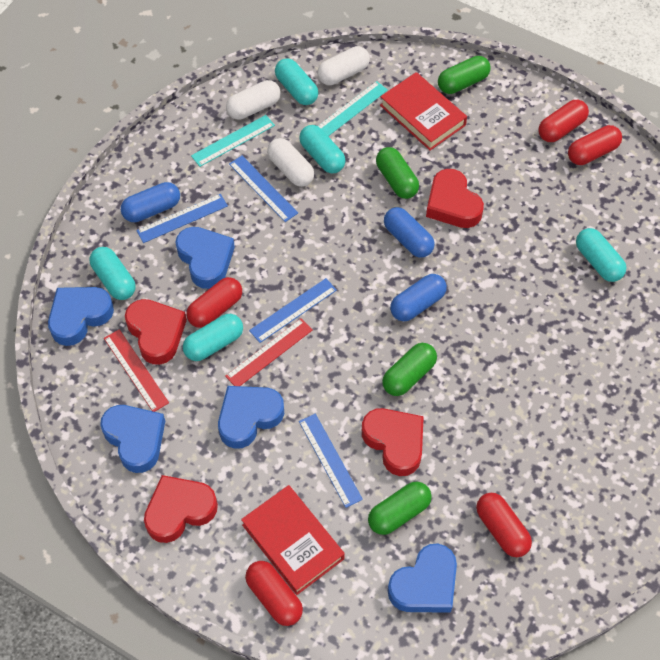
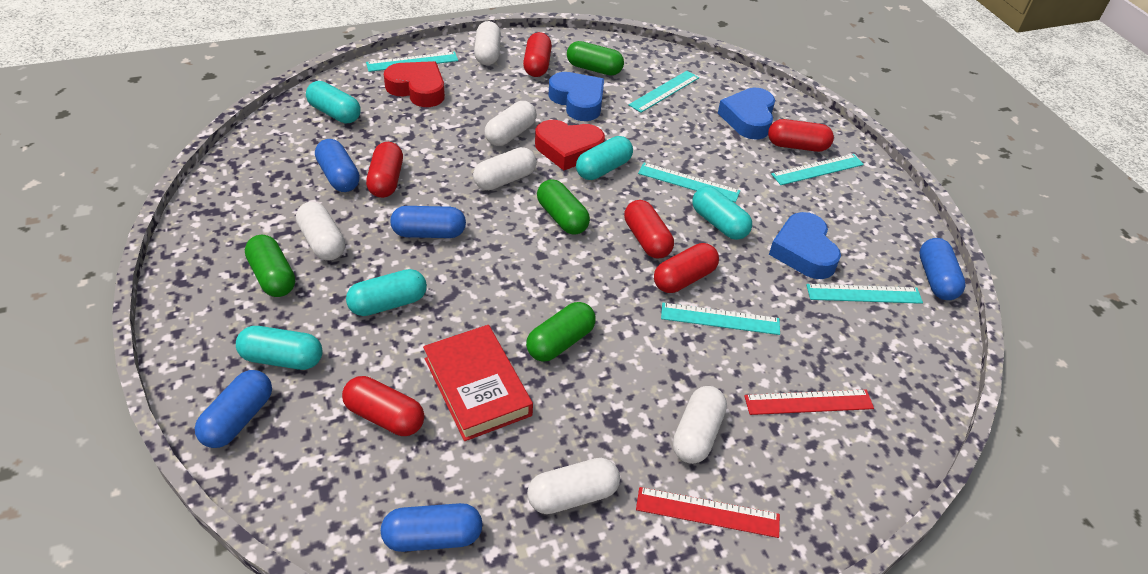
blue capsule: 3 -> 5
blue heart: 5 -> 3
blue ruler: 4 -> 0
red book: 2 -> 1
red capsule: 5 -> 6
red heart: 4 -> 2
turquoise ruler: 2 -> 6
white capsule: 3 -> 6

